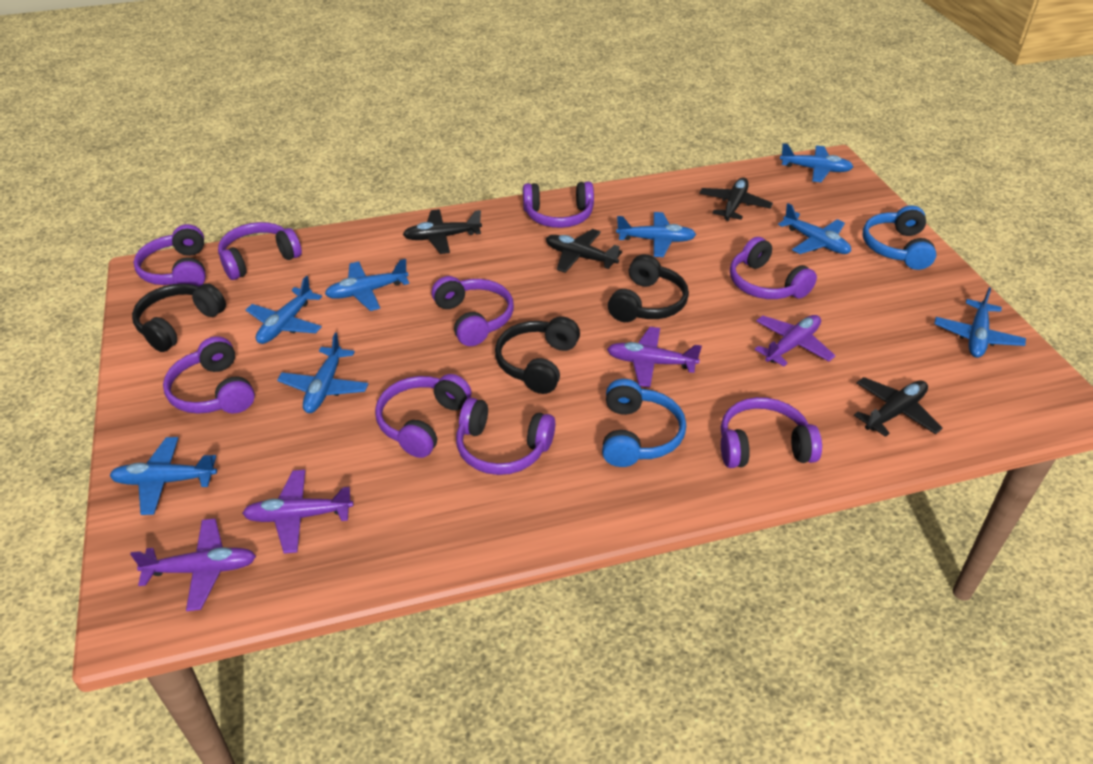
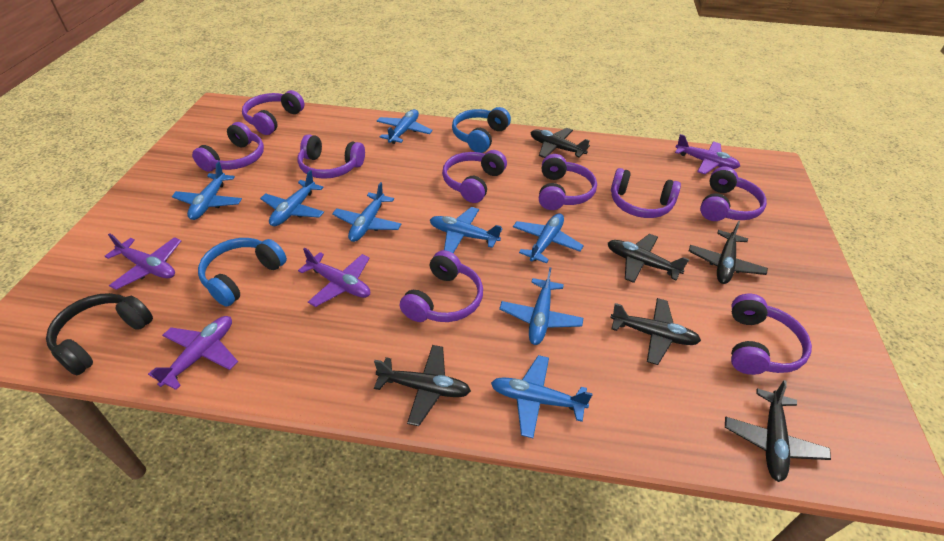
black headphones: 3 -> 1
black plane: 4 -> 6

